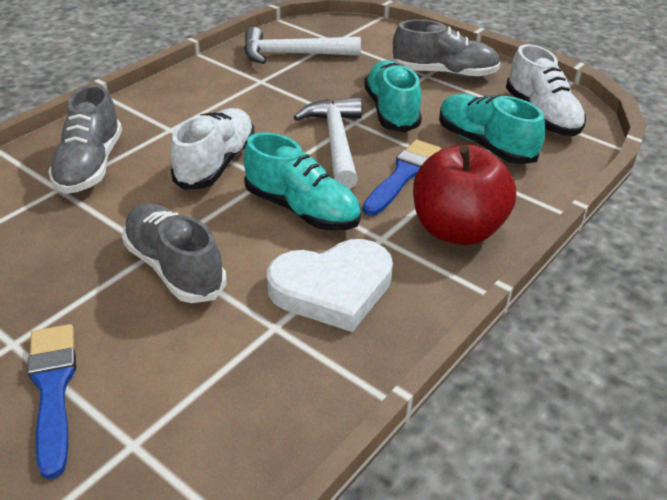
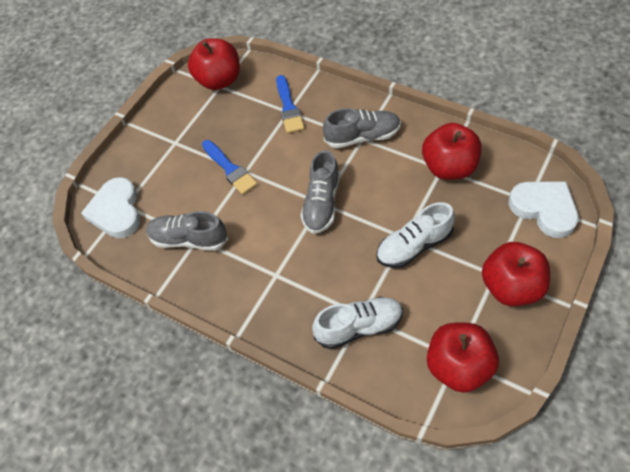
red apple: 1 -> 4
turquoise shoe: 3 -> 0
white hammer: 2 -> 0
white heart: 1 -> 2

